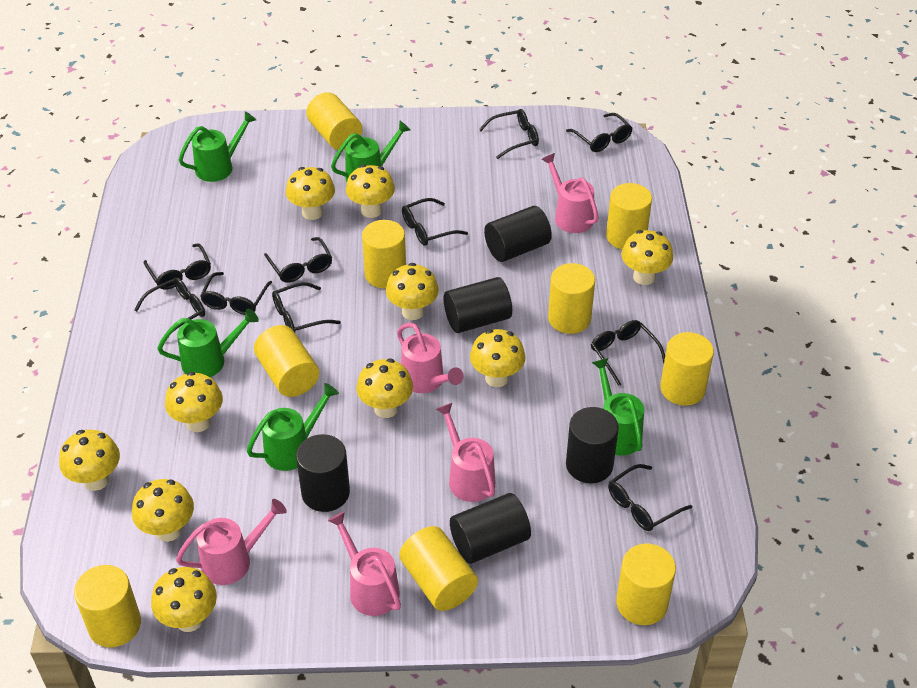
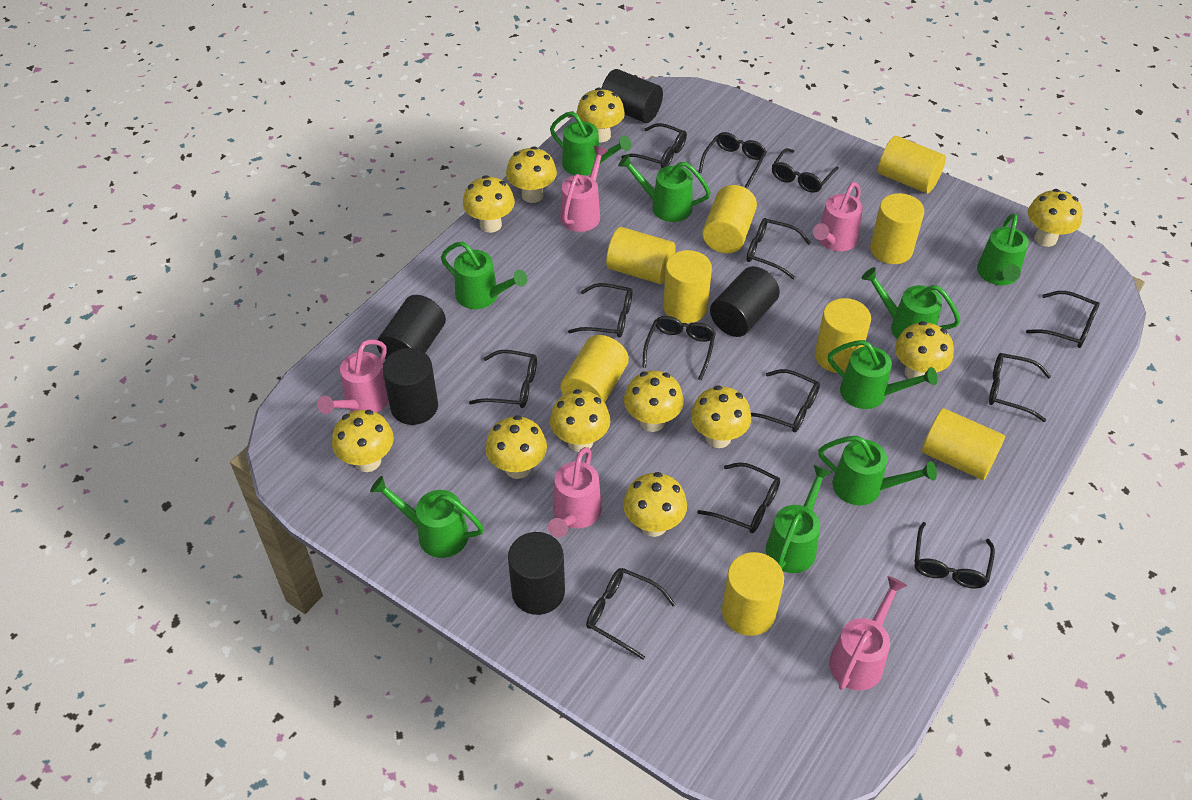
black glasses: 10 -> 13
green watering can: 5 -> 9
yellow mushroom: 10 -> 11

